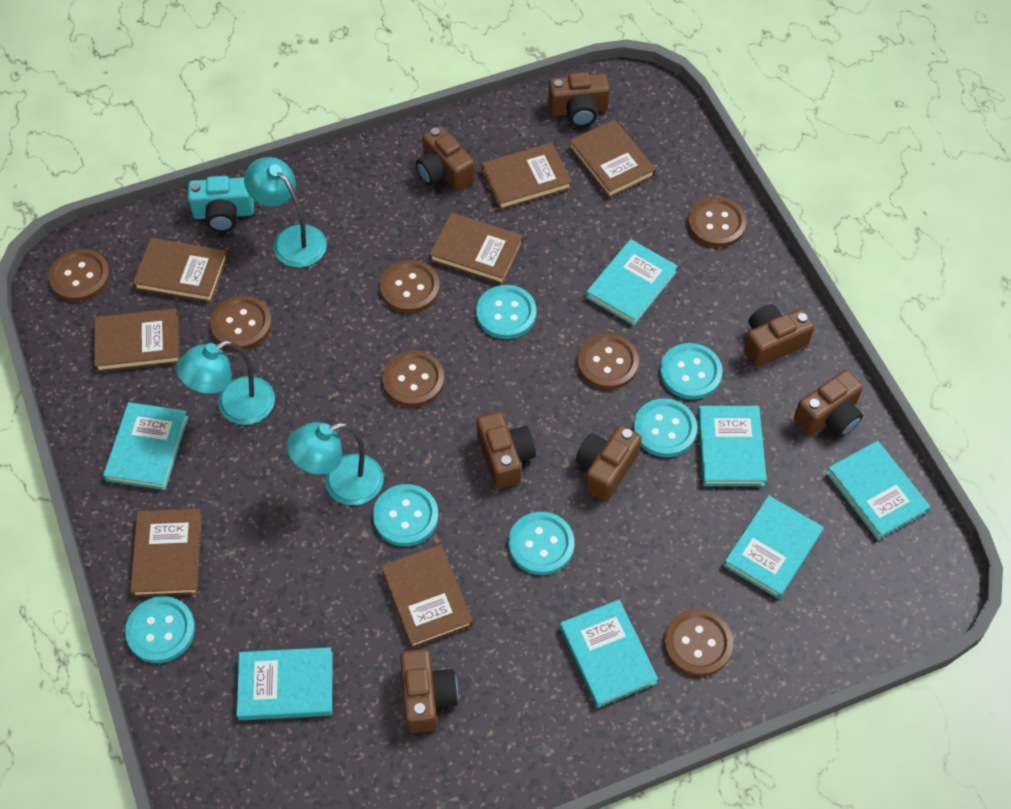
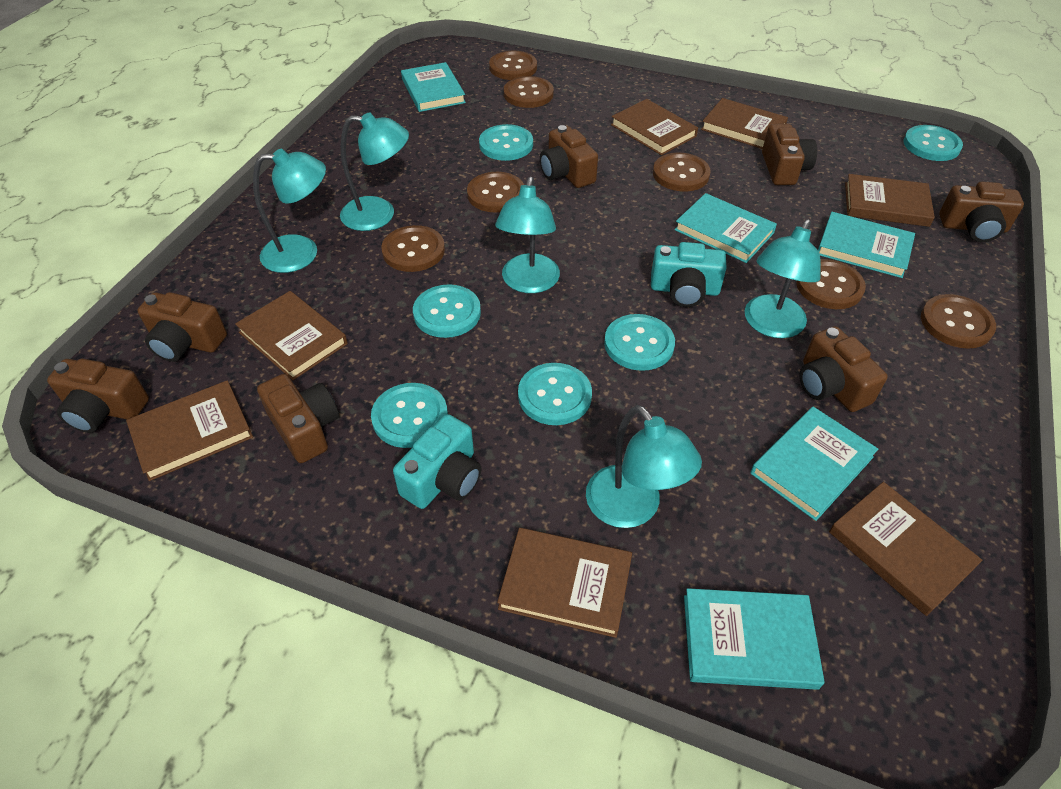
turquoise book: 7 -> 5
turquoise camera: 1 -> 2
turquoise lamp: 3 -> 5

